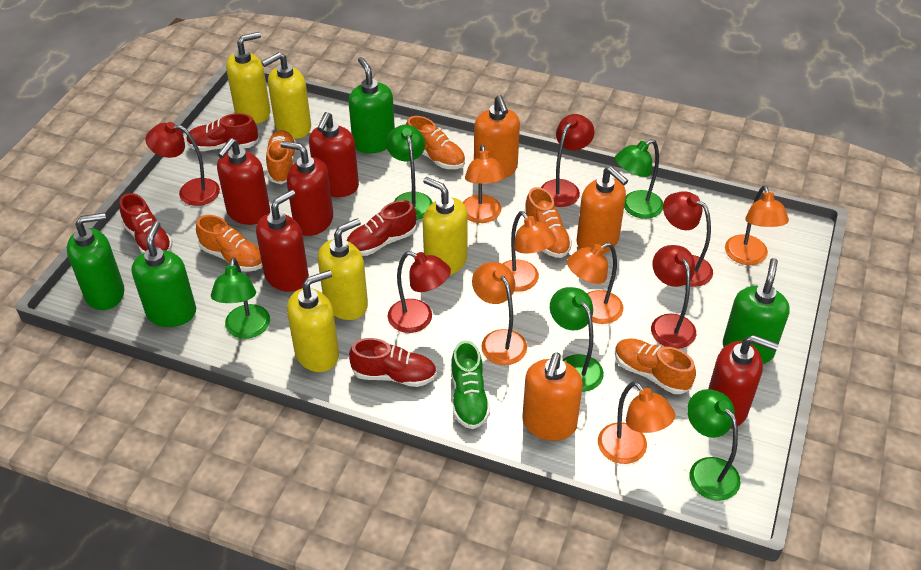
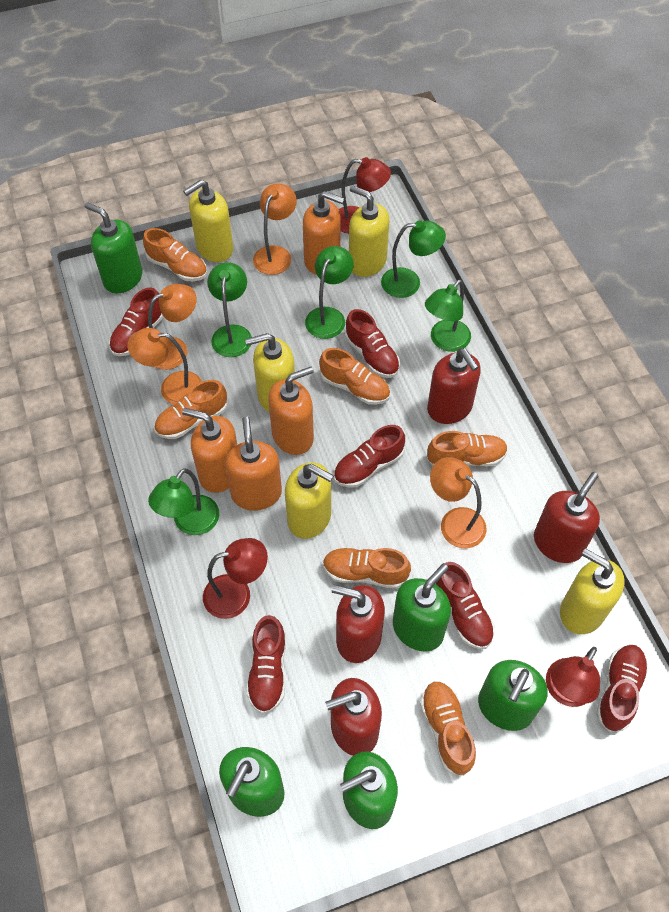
green shoe: 1 -> 0
green soap dispenser: 4 -> 5
orange lamp: 6 -> 4
orange shoe: 5 -> 6
orange soap dispenser: 3 -> 4
red lamp: 5 -> 3
red shoe: 4 -> 6
red soap dispenser: 5 -> 4

